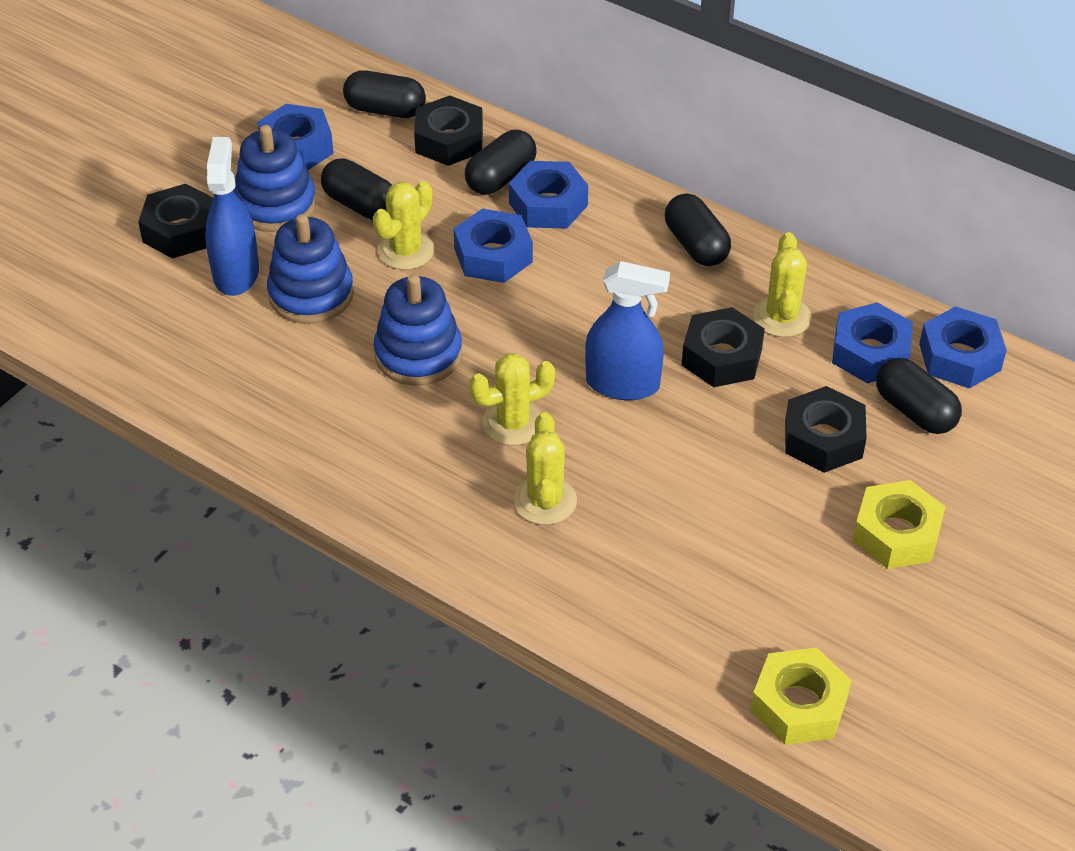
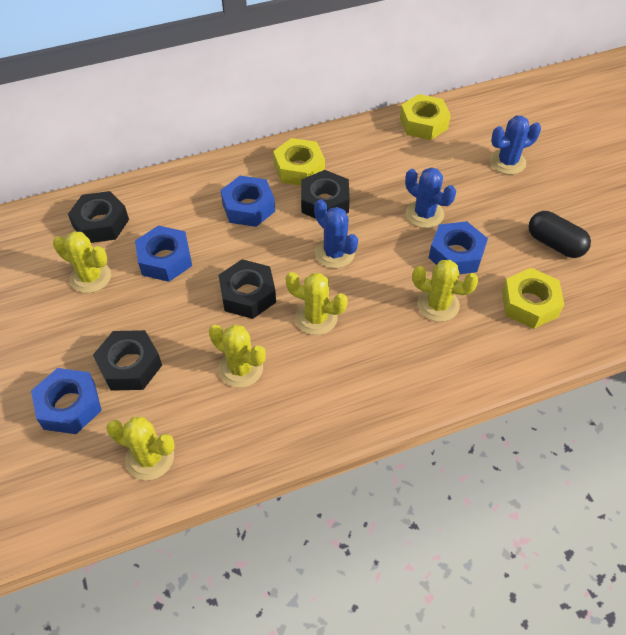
black capsule: 5 -> 1
blue cactus: 0 -> 3
blue nut: 5 -> 4
blue spray bottle: 2 -> 0
blue stacking toy: 3 -> 0
yellow cactus: 4 -> 5
yellow nut: 2 -> 3

